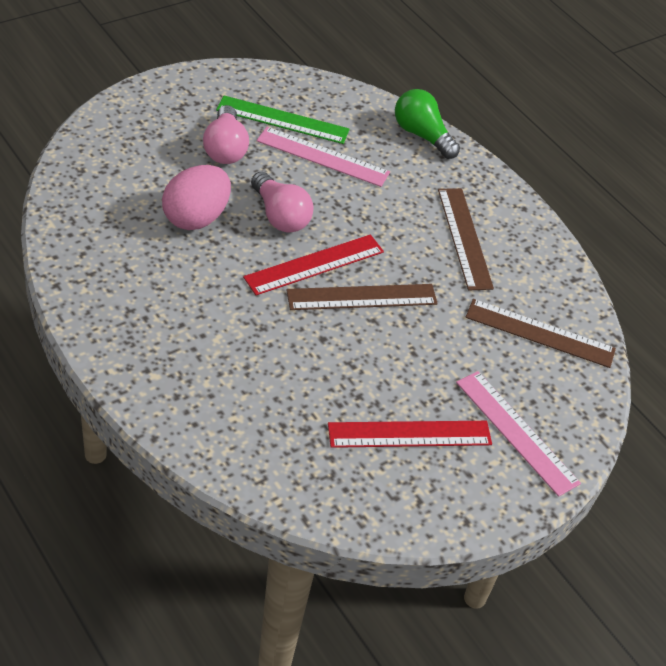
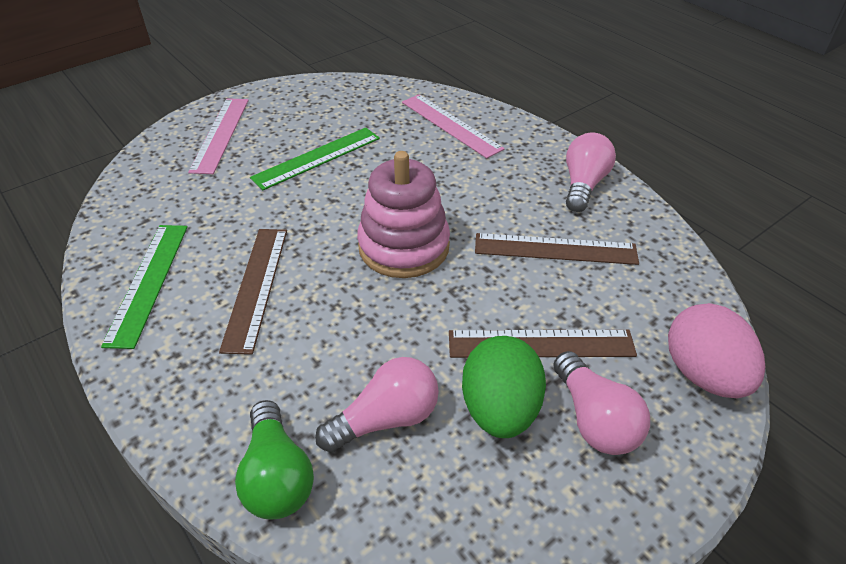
green egg: 0 -> 1
green ruler: 1 -> 2
pink light bulb: 2 -> 3
pink stacking toy: 0 -> 1
red ruler: 2 -> 0

